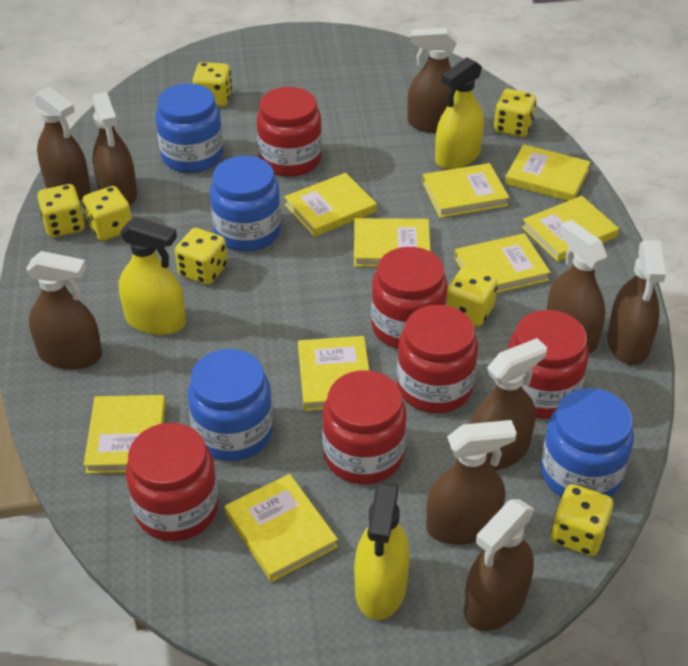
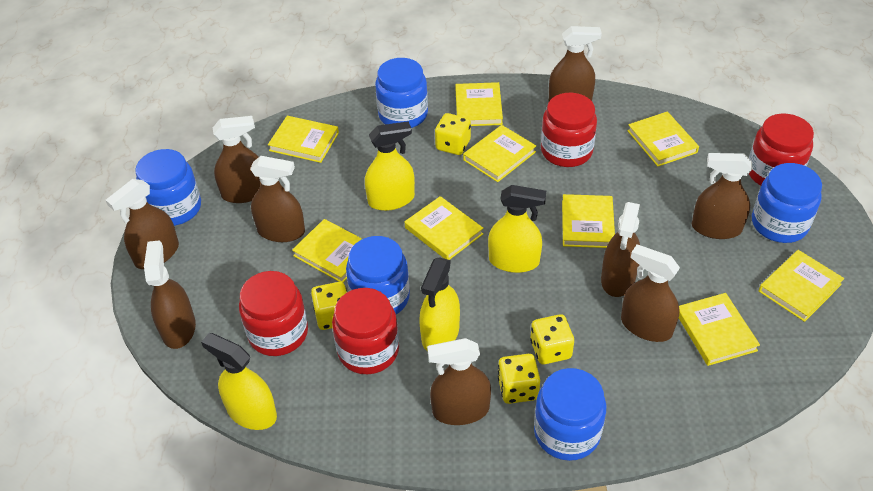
blue jar: 4 -> 5
red jar: 6 -> 4
yellow dice: 7 -> 4
yellow spray bottle: 3 -> 4

